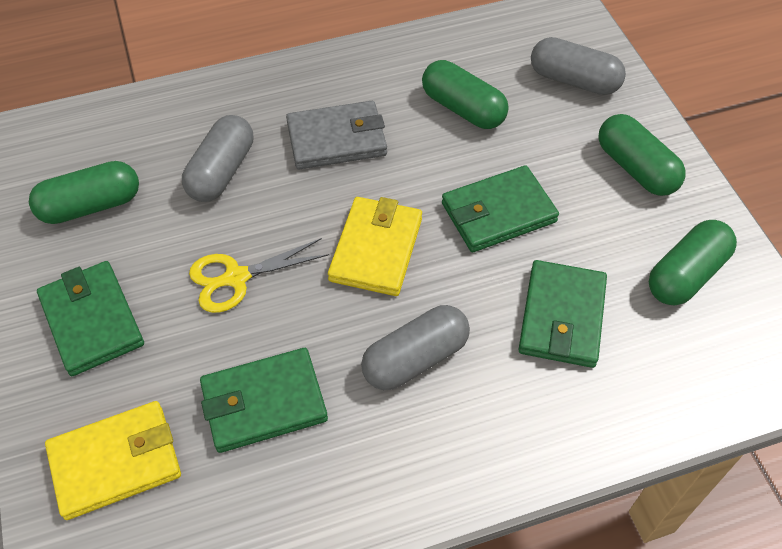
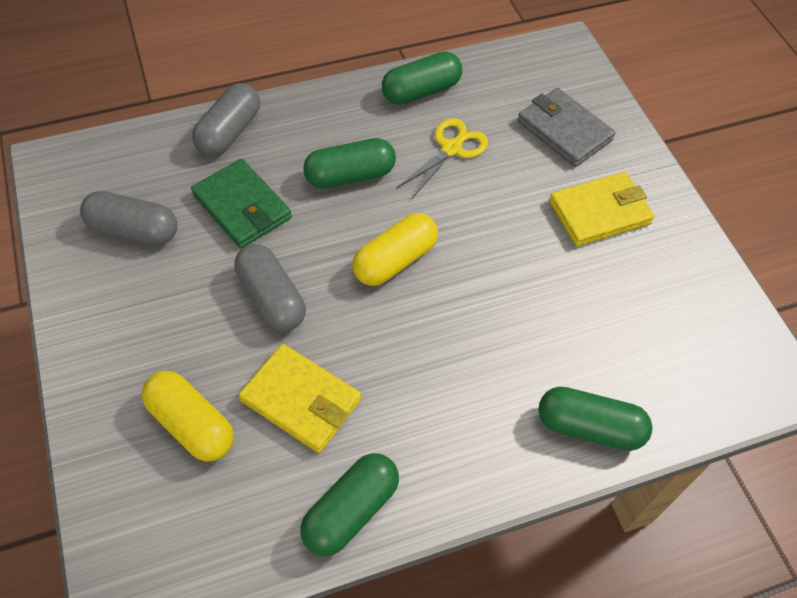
green wallet: 4 -> 1
yellow capsule: 0 -> 2

